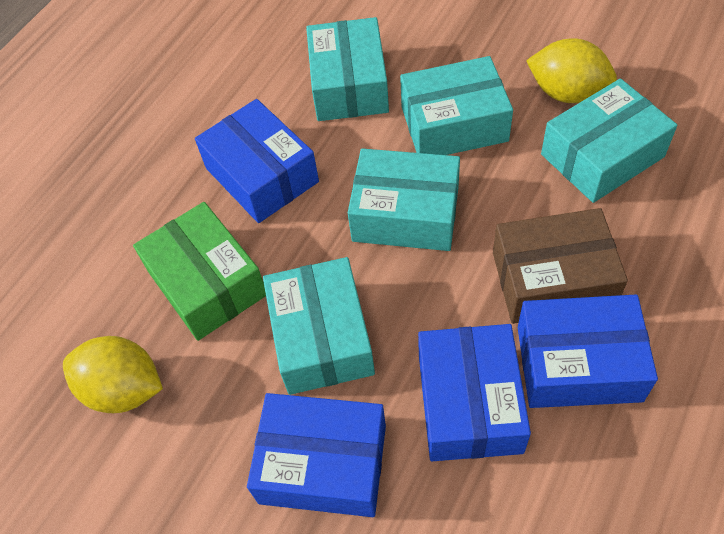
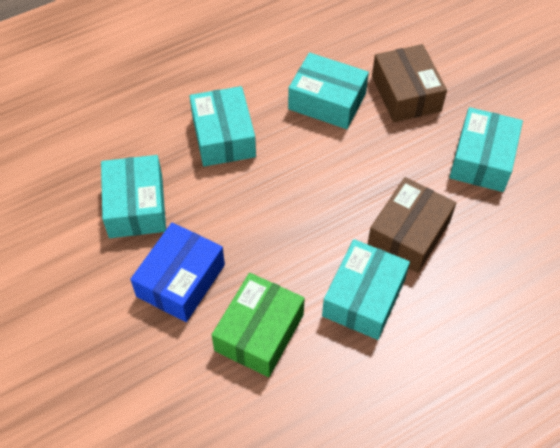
blue box: 4 -> 1
brown box: 1 -> 2
yellow lemon: 2 -> 0

